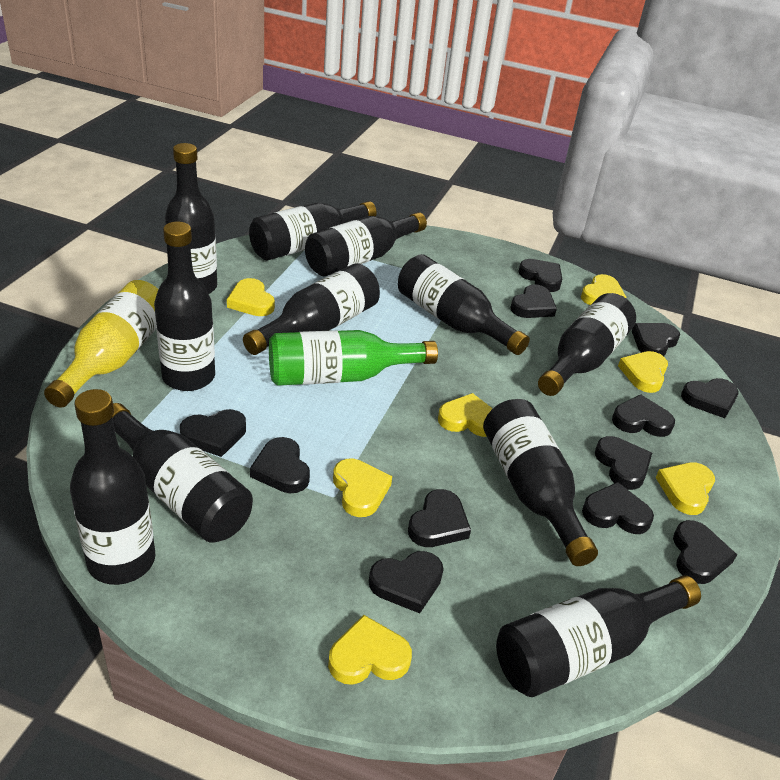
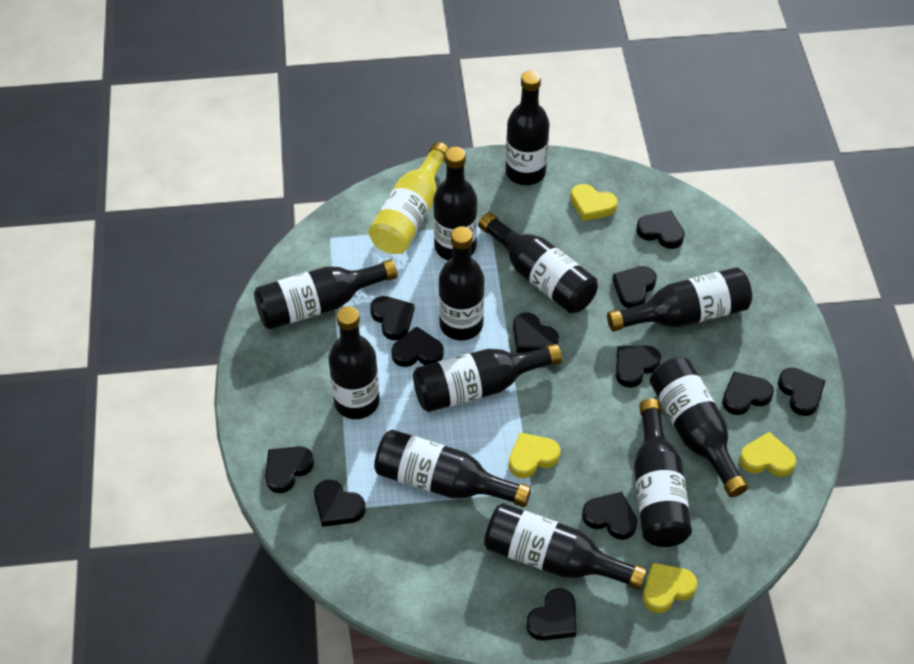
black bottle: 11 -> 12
green bottle: 1 -> 0
yellow heart: 7 -> 4

